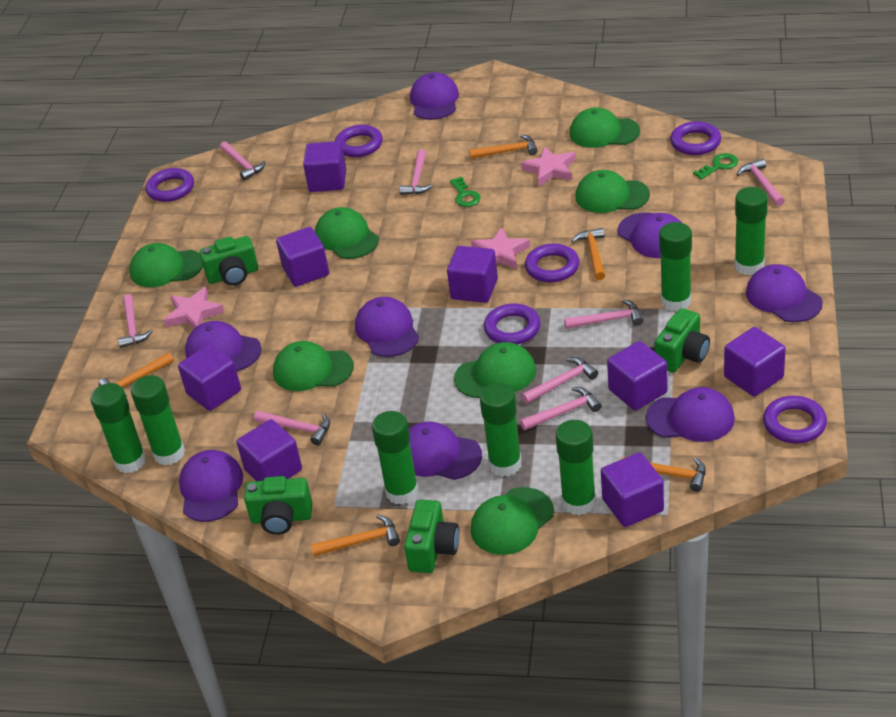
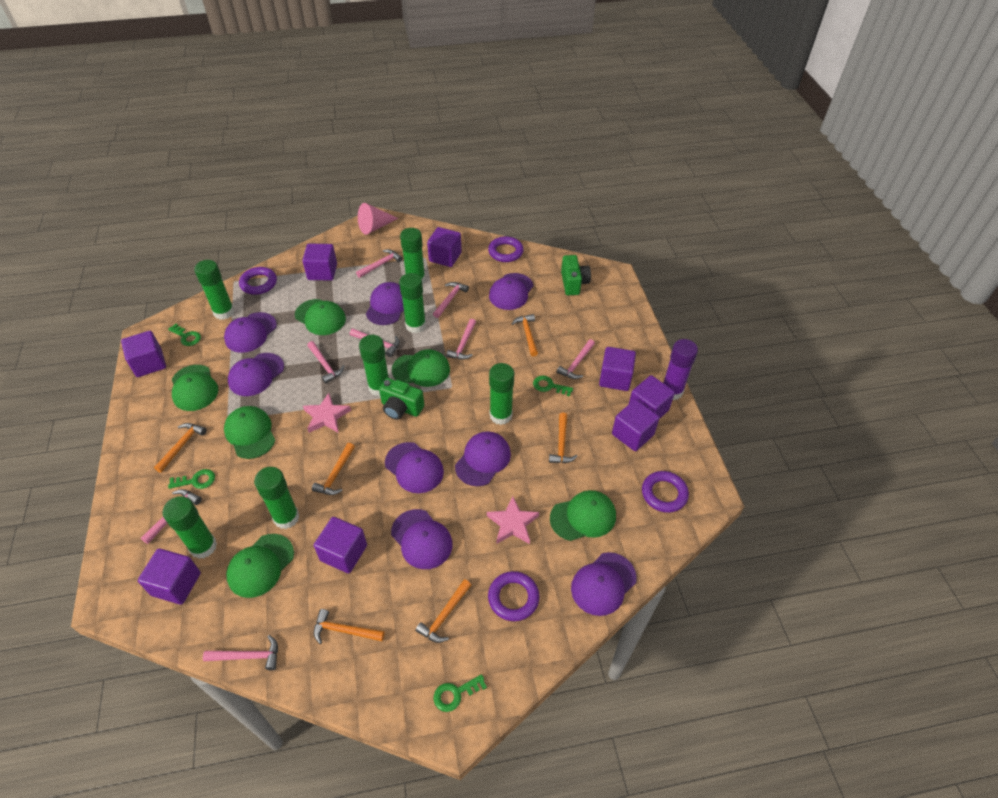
green camera: 4 -> 2
green cap: 7 -> 6
green key: 2 -> 4
orange hammer: 5 -> 6
pink cone: 0 -> 1
pink star: 3 -> 2
purple glue stick: 0 -> 1
purple ring: 6 -> 4

